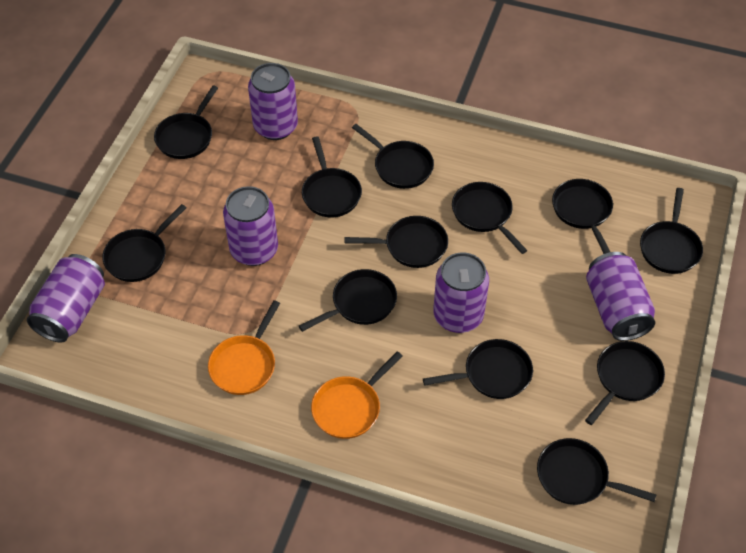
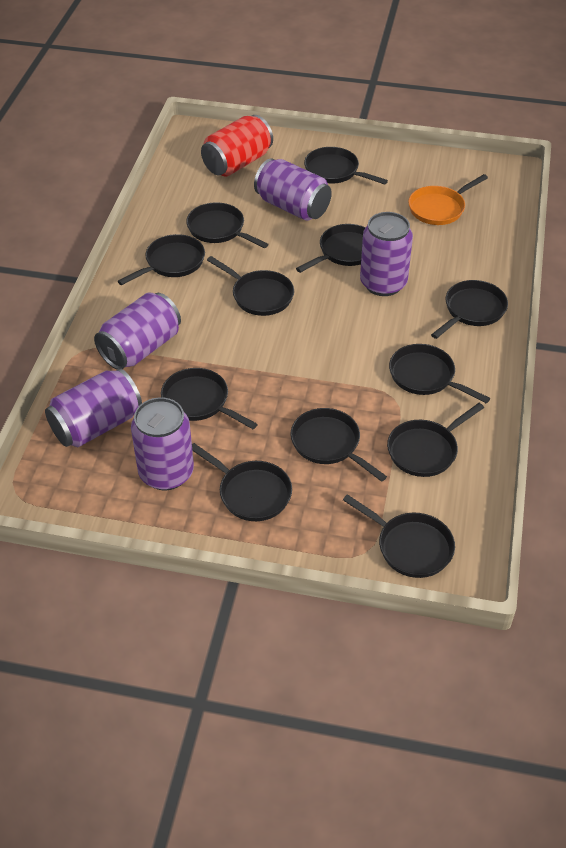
orange pan: 2 -> 1
red can: 0 -> 1

